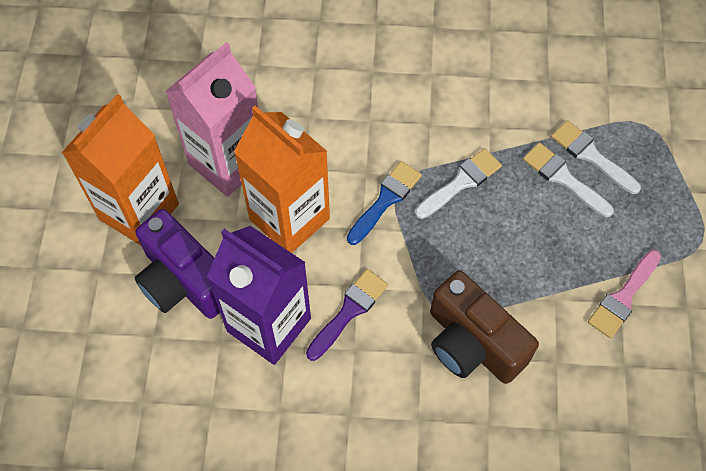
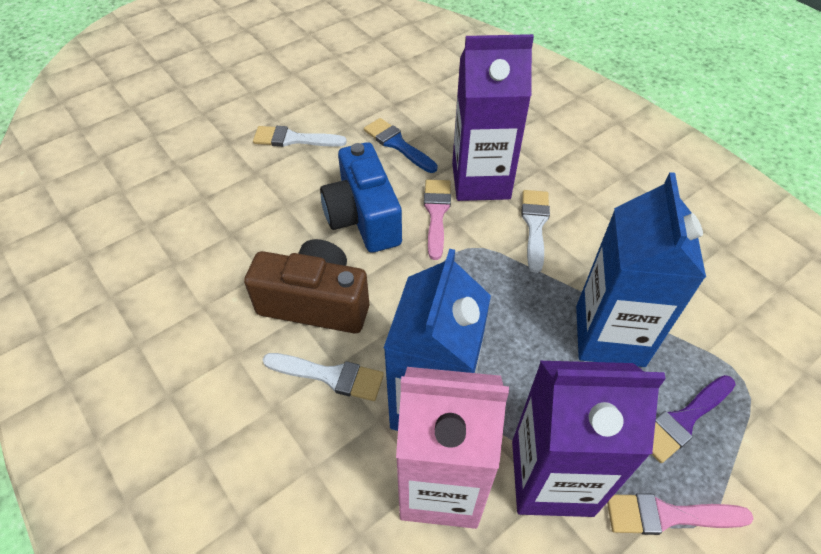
blue camera: 0 -> 1
blue carton: 0 -> 2
orange carton: 2 -> 0
pink brush: 1 -> 2
purple camera: 1 -> 0
purple carton: 1 -> 2

